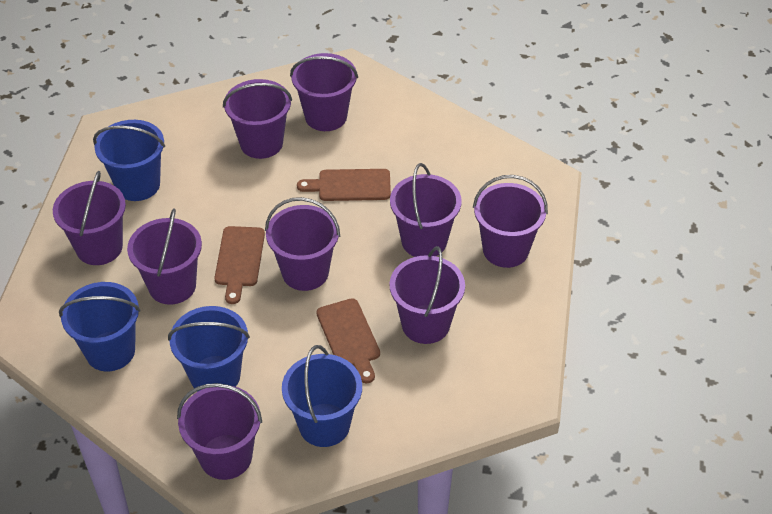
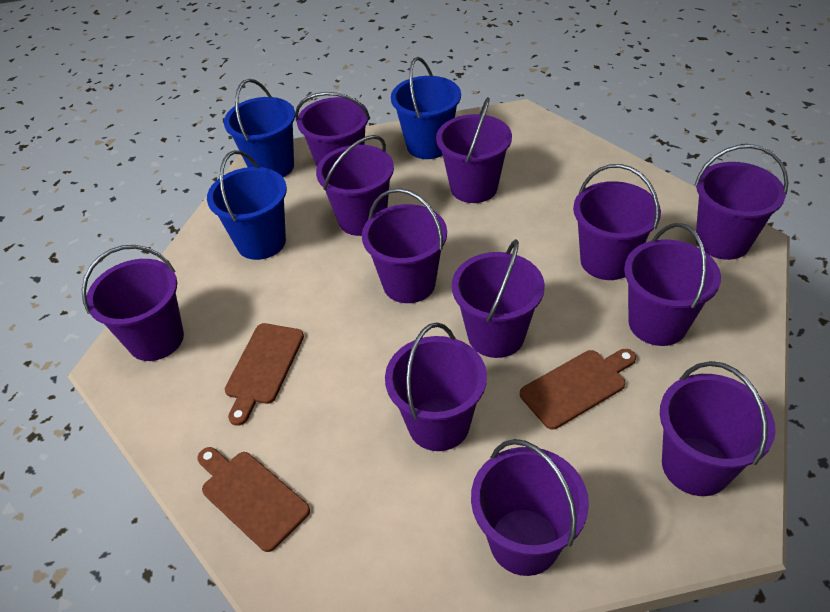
blue bucket: 4 -> 3
purple bucket: 9 -> 12

